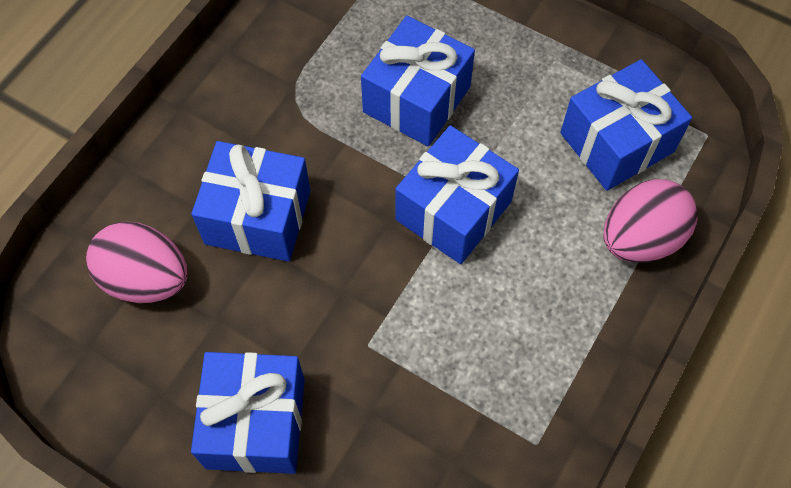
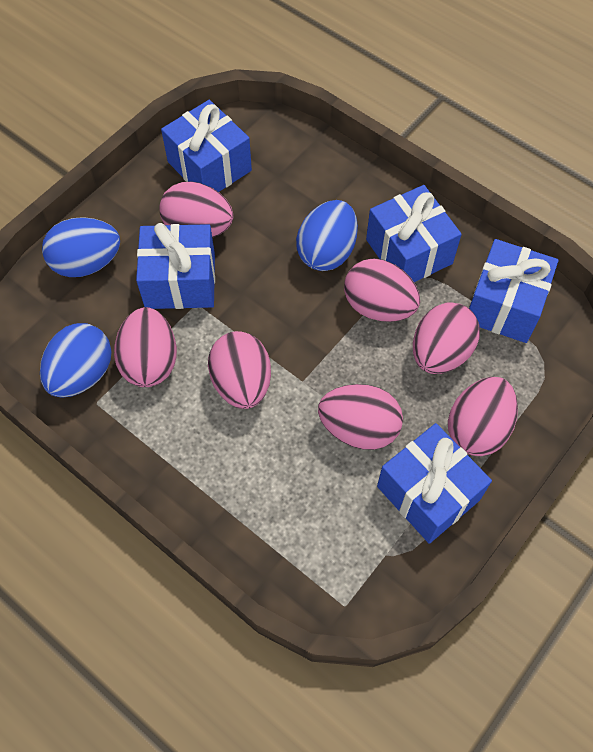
blue egg: 0 -> 3
pink egg: 2 -> 7

